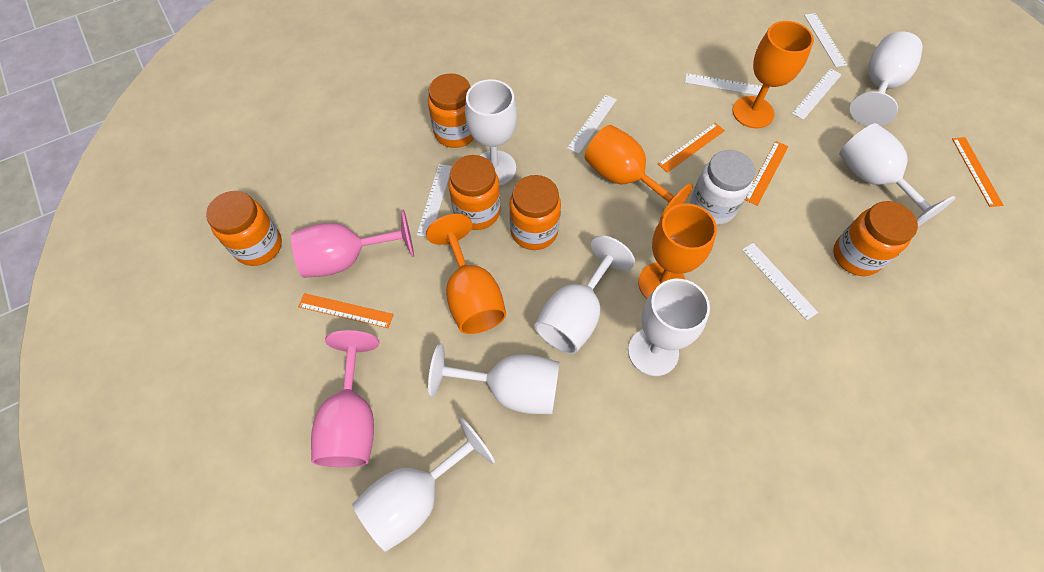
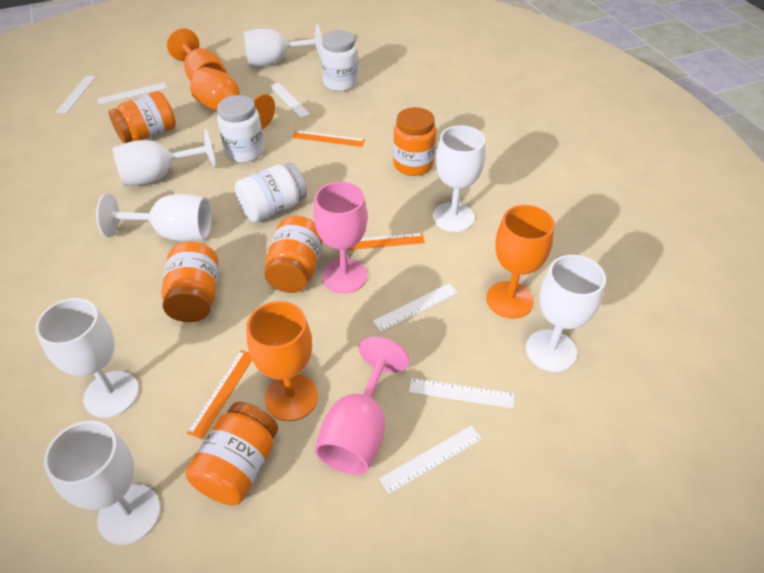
orange ruler: 4 -> 3
white jar: 1 -> 3

